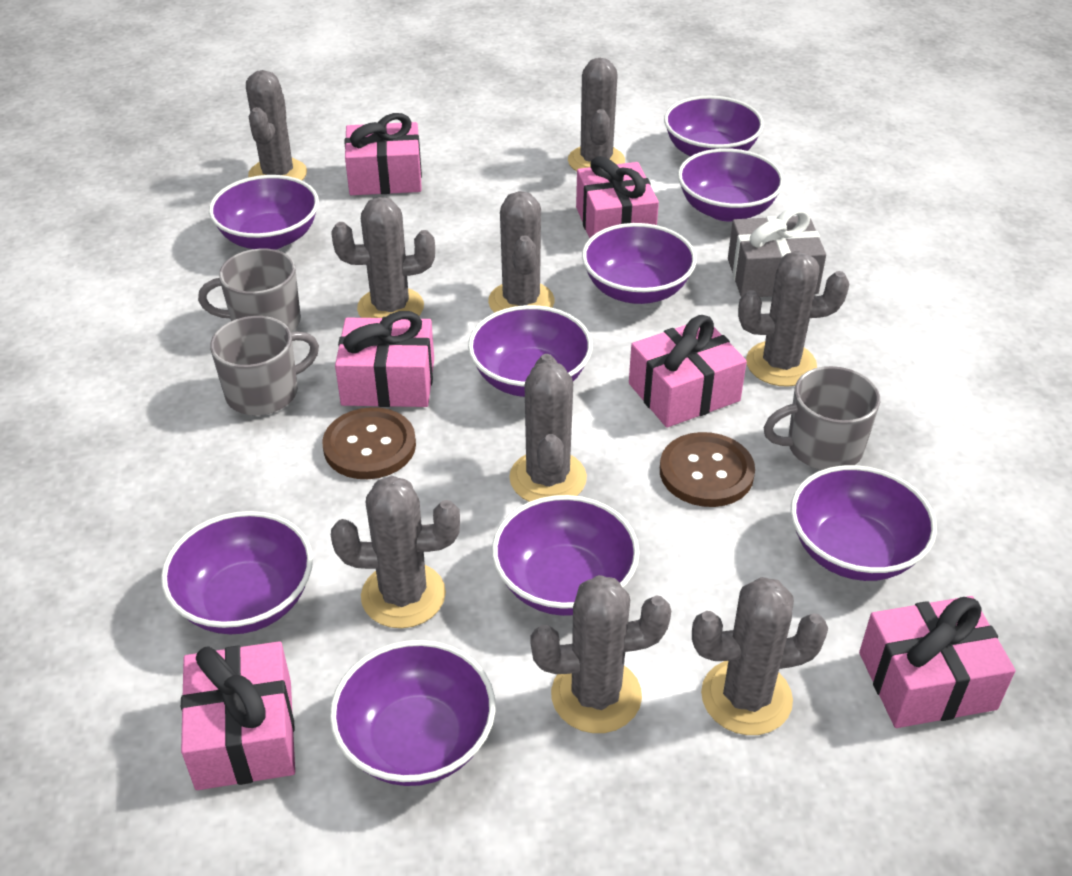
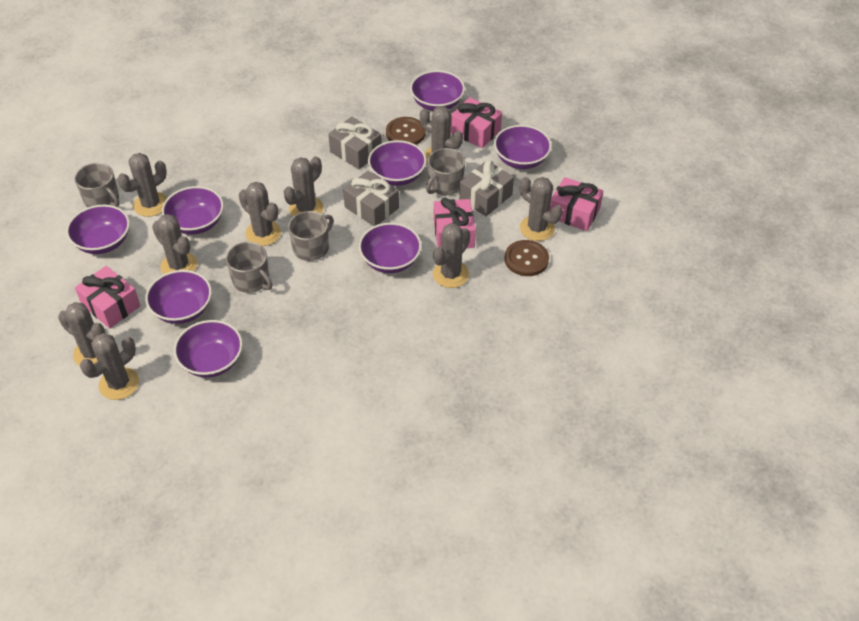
grey gift: 1 -> 3
grey mug: 3 -> 4
pink gift: 6 -> 4
purple bowl: 9 -> 8

